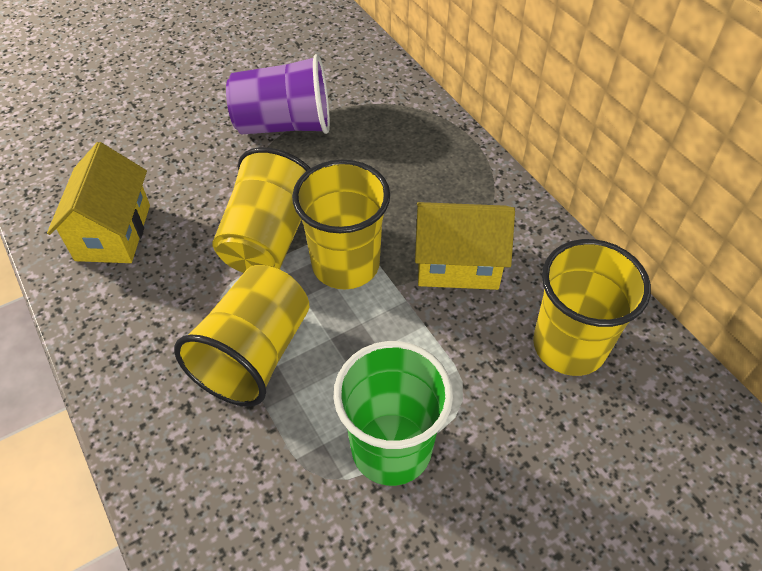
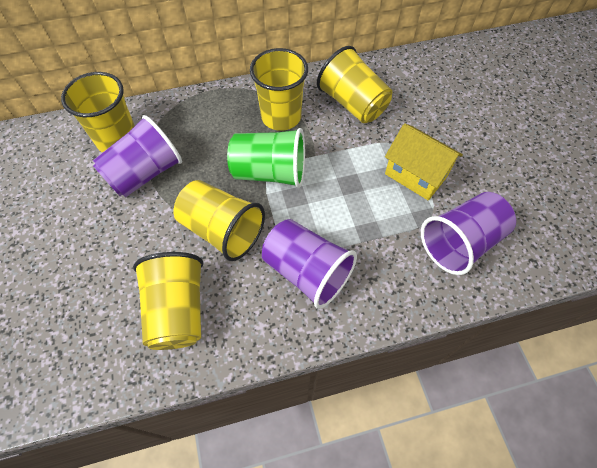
purple cup: 1 -> 3
yellow cup: 4 -> 5
yellow house: 2 -> 1

